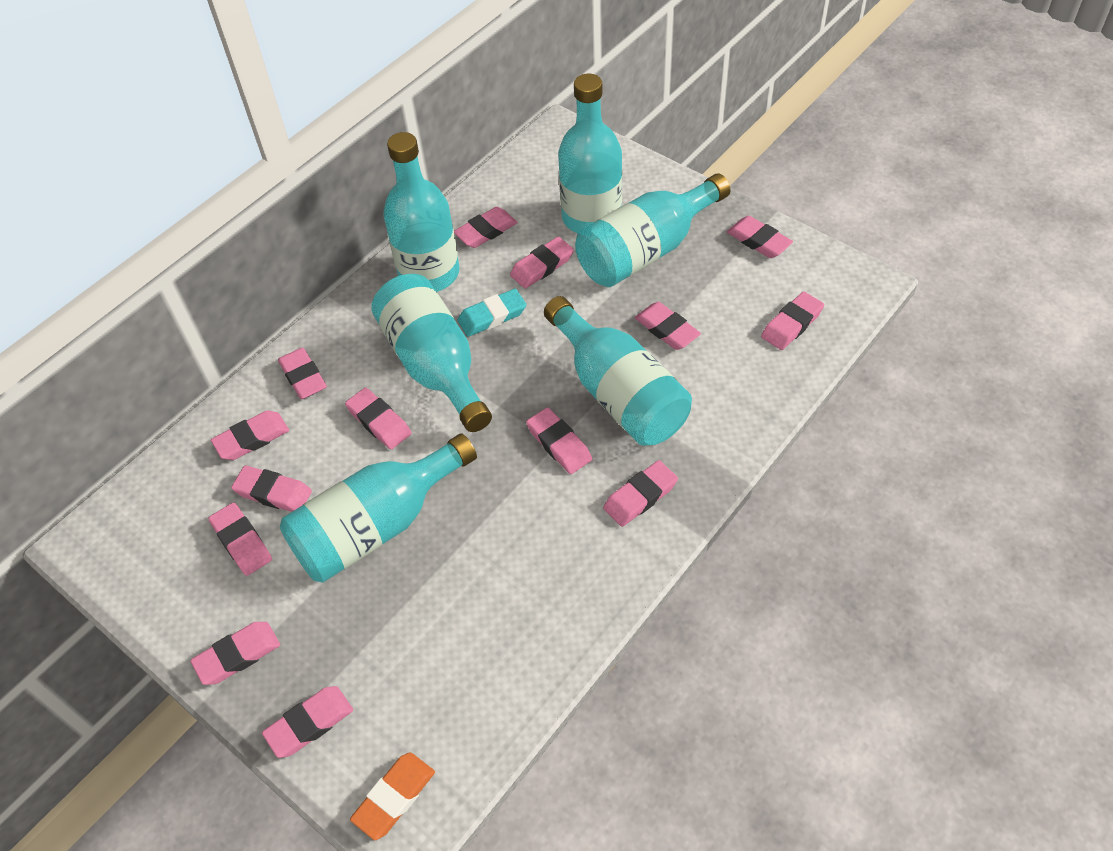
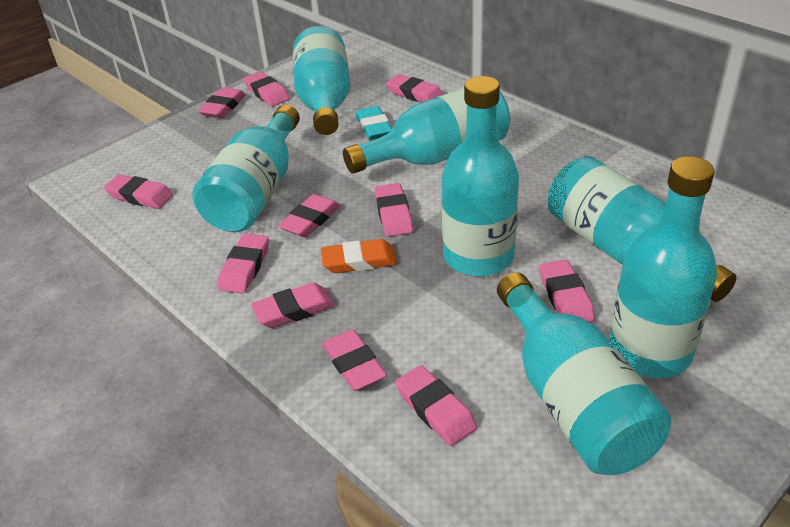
pink eraser: 14 -> 11
turquoise bottle: 6 -> 7

